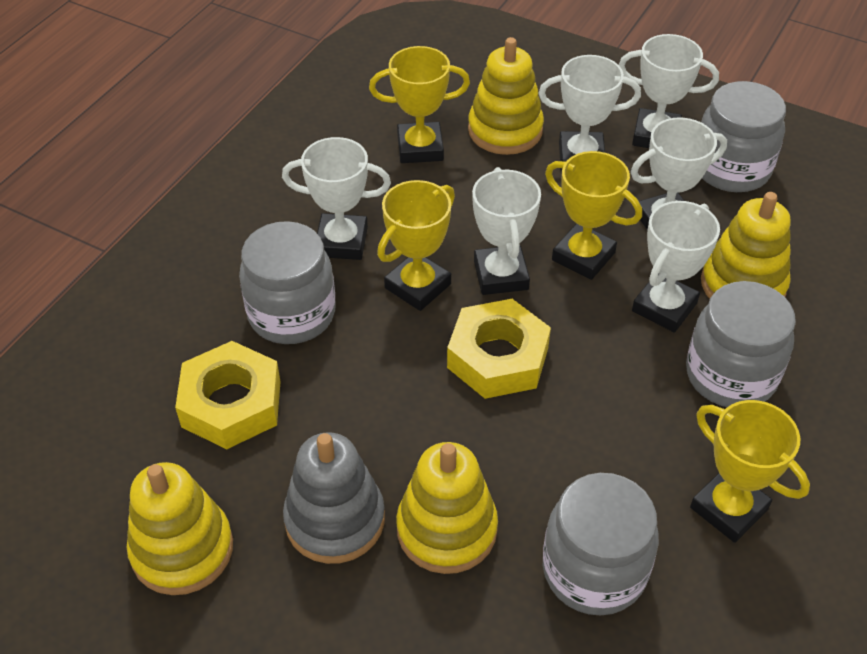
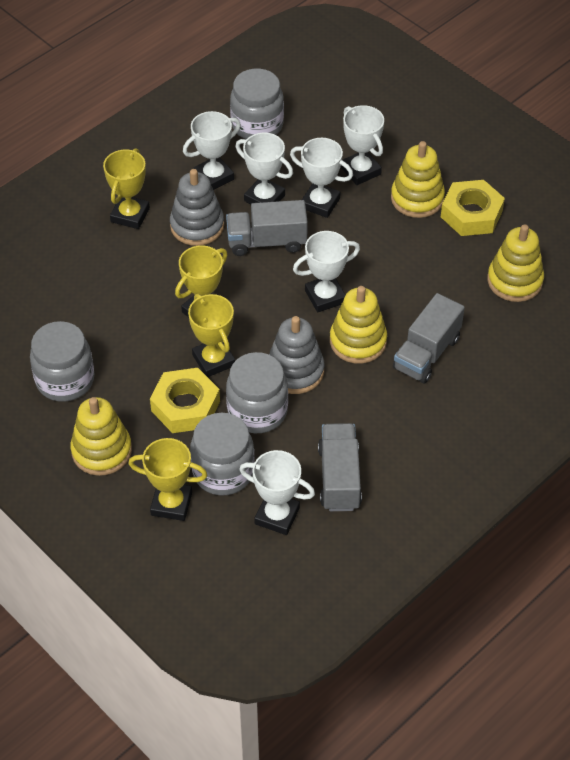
grey stacking toy: 1 -> 2
grey truck: 0 -> 3

